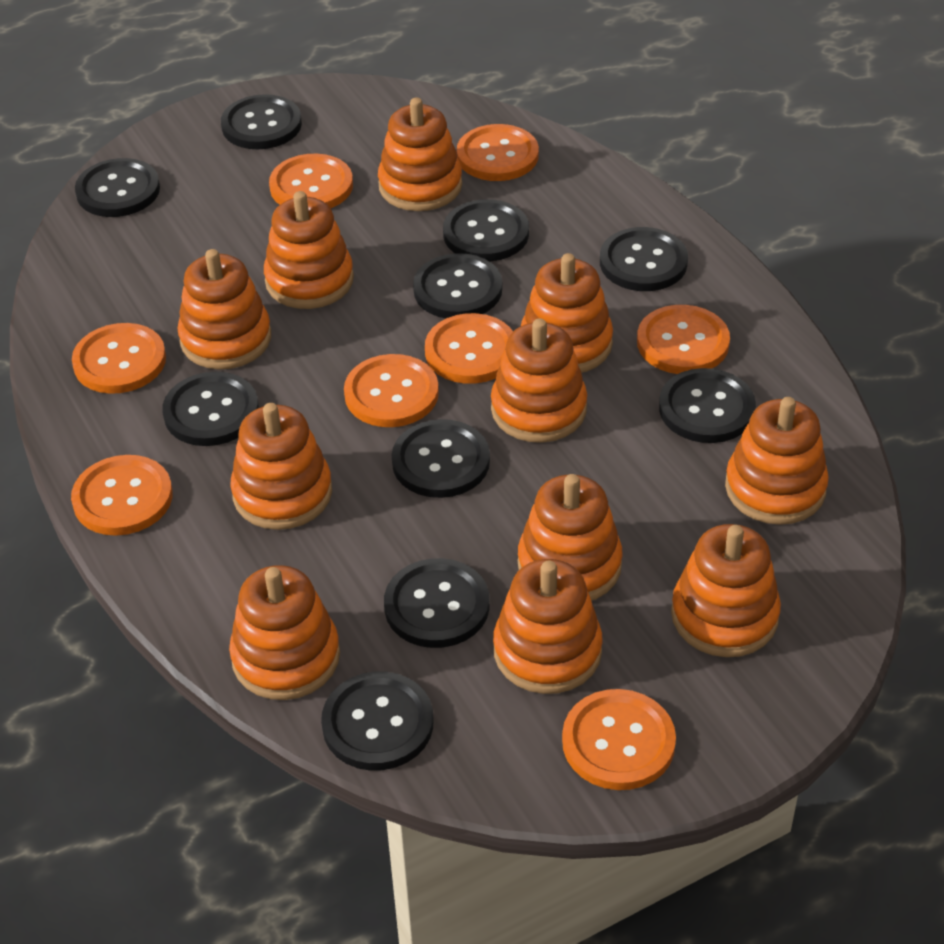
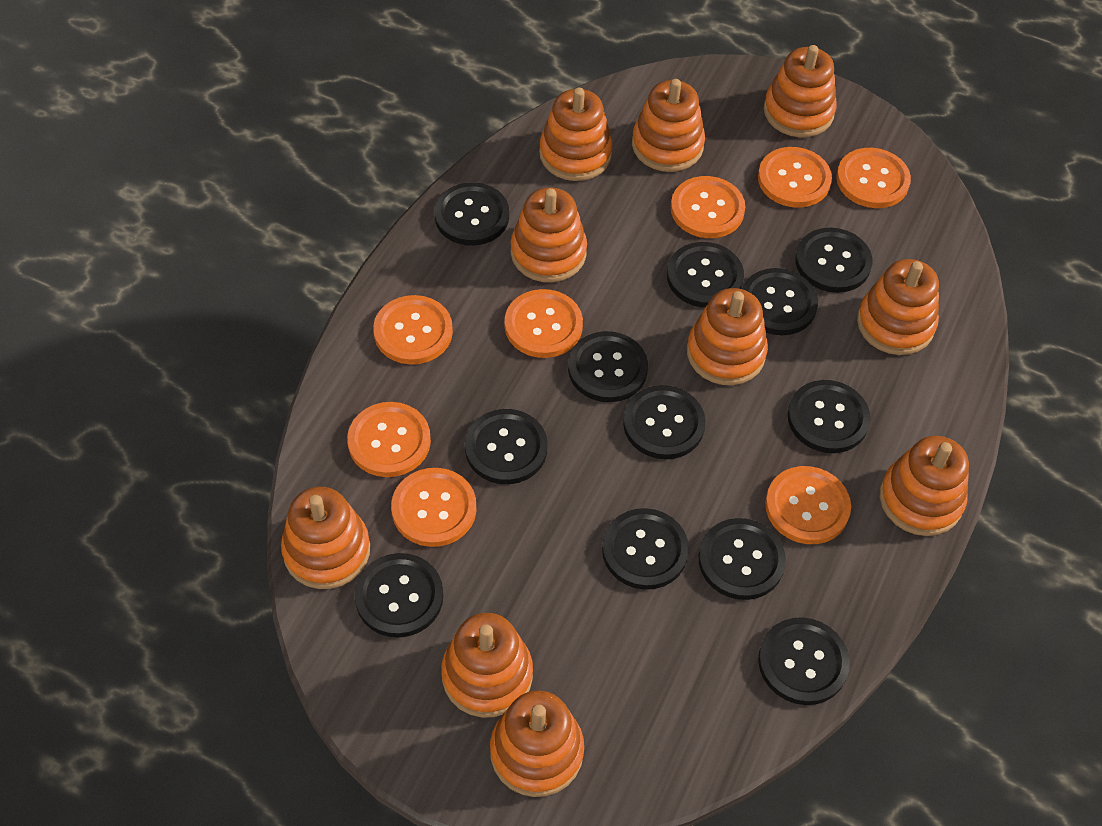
black button: 10 -> 12
orange stacking toy: 11 -> 10

